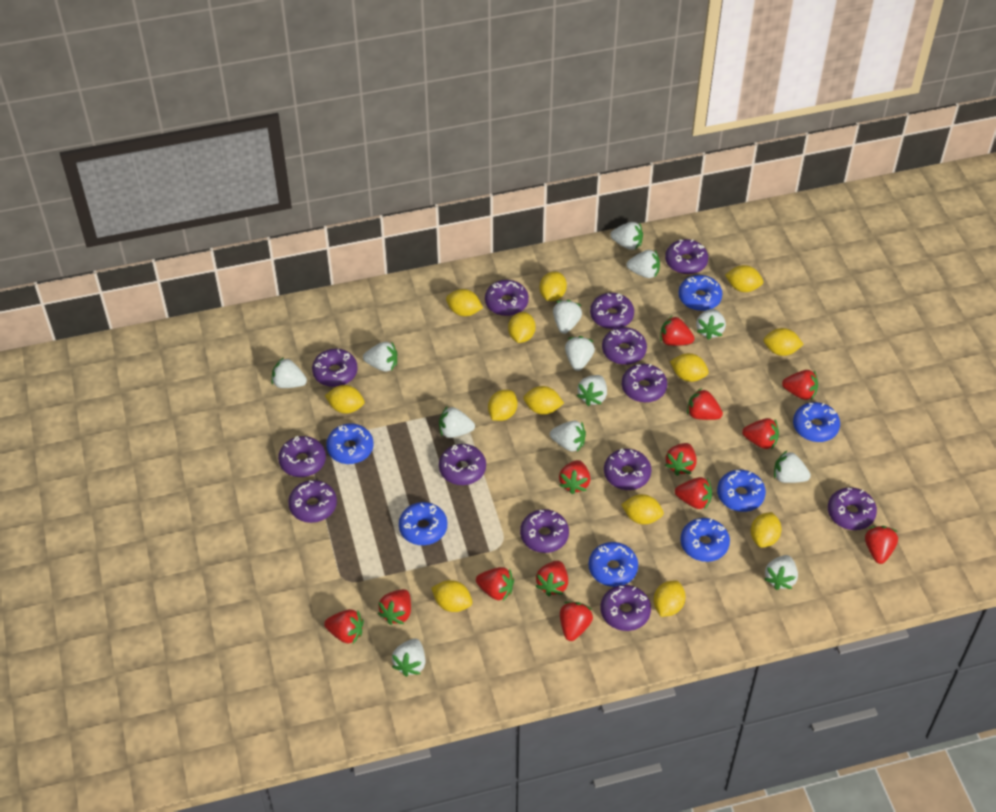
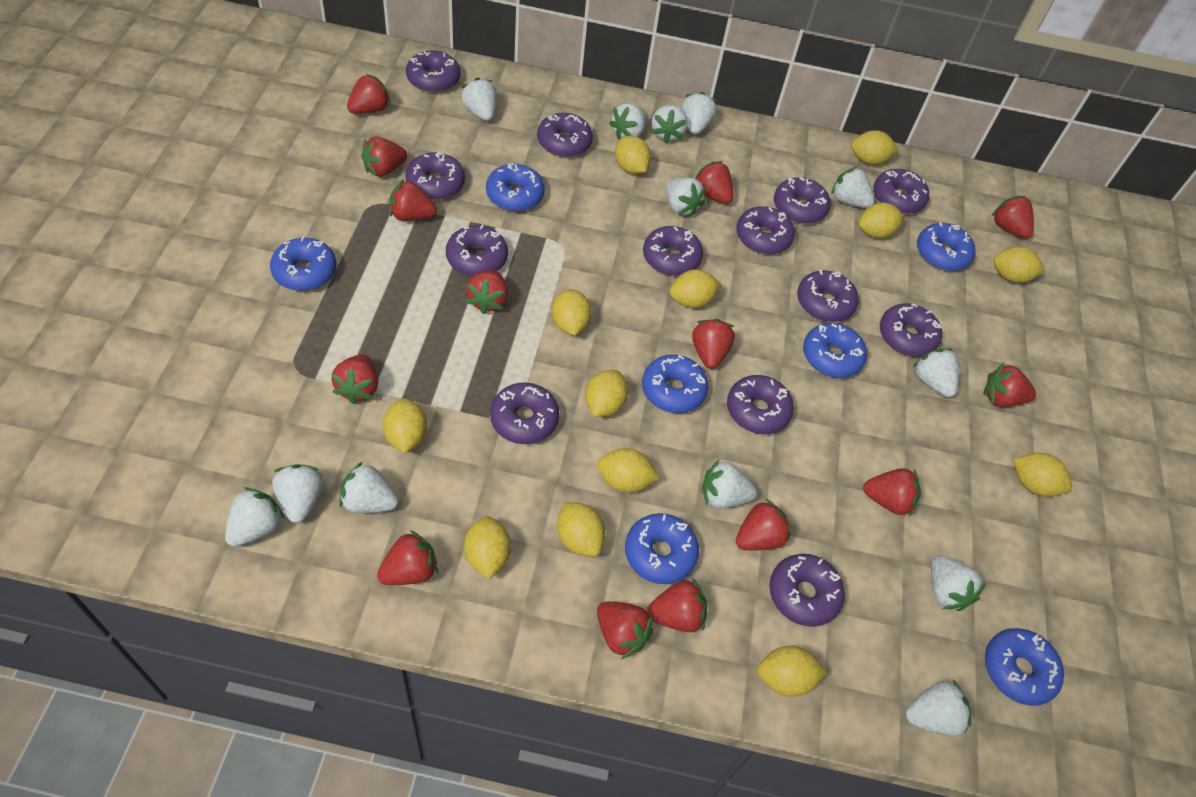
red strawberry: 13 -> 14

